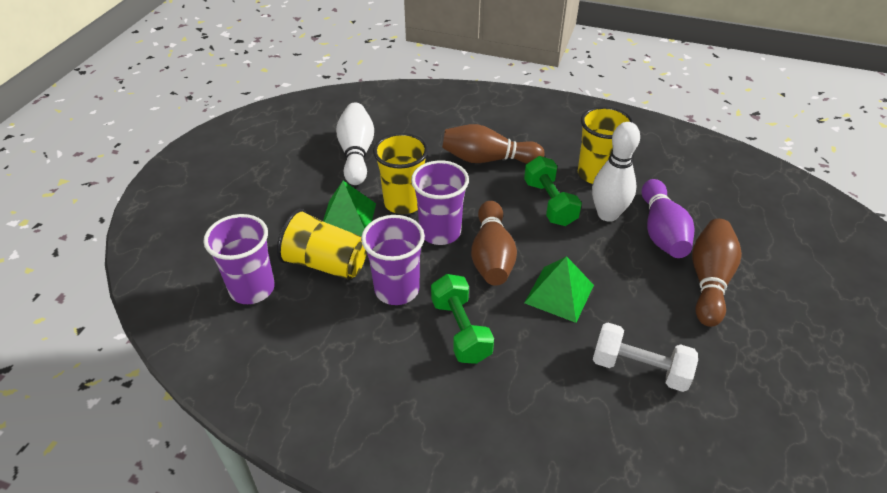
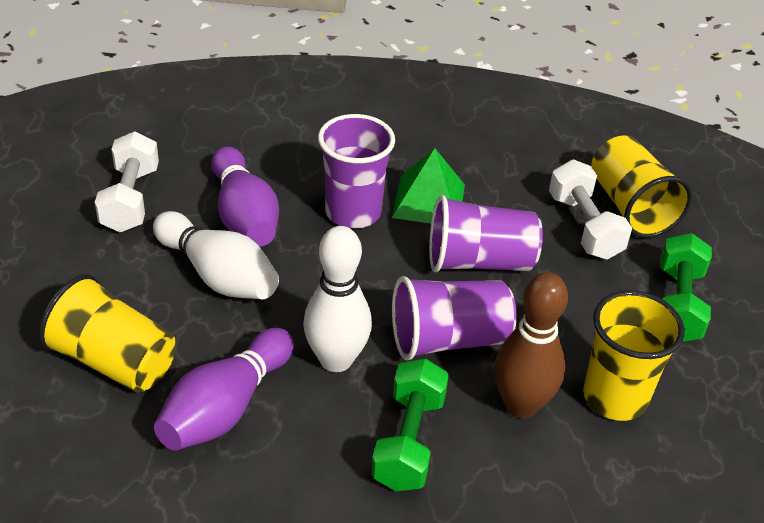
brown bowling pin: 3 -> 1
green pyramid: 2 -> 1
purple bowling pin: 1 -> 2
white dumbbell: 1 -> 2

